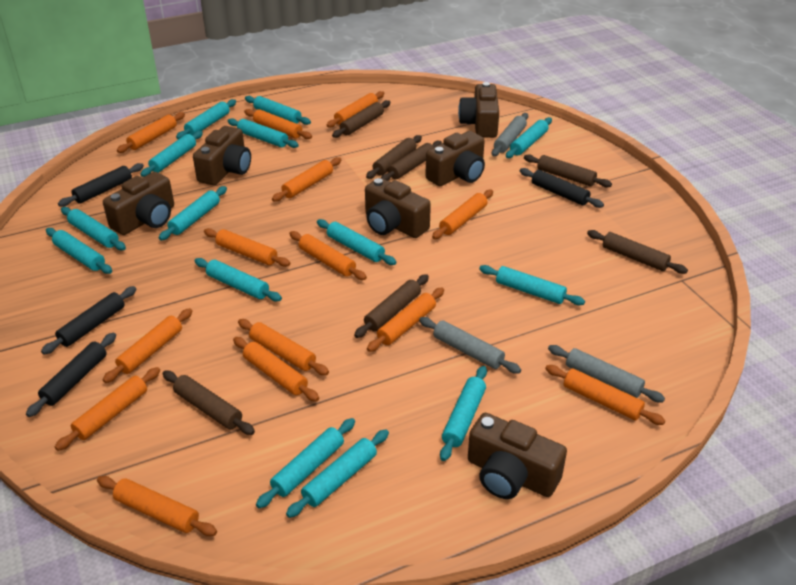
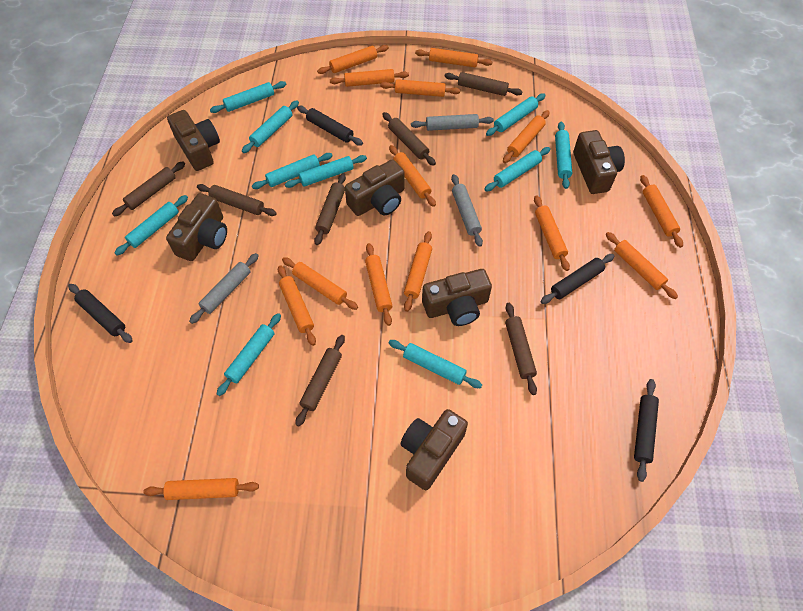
turquoise rolling pin: 14 -> 10

